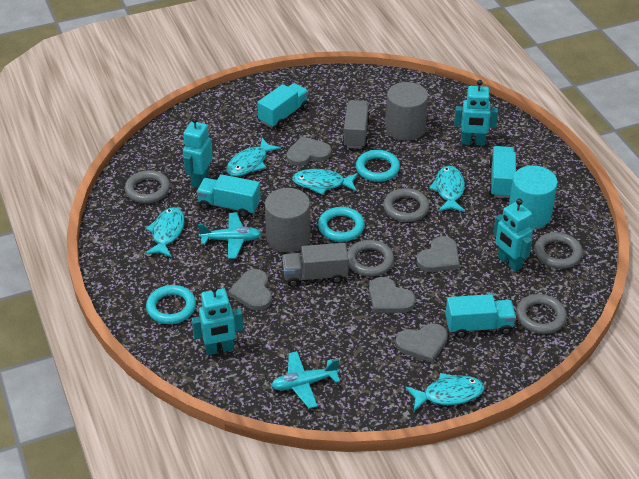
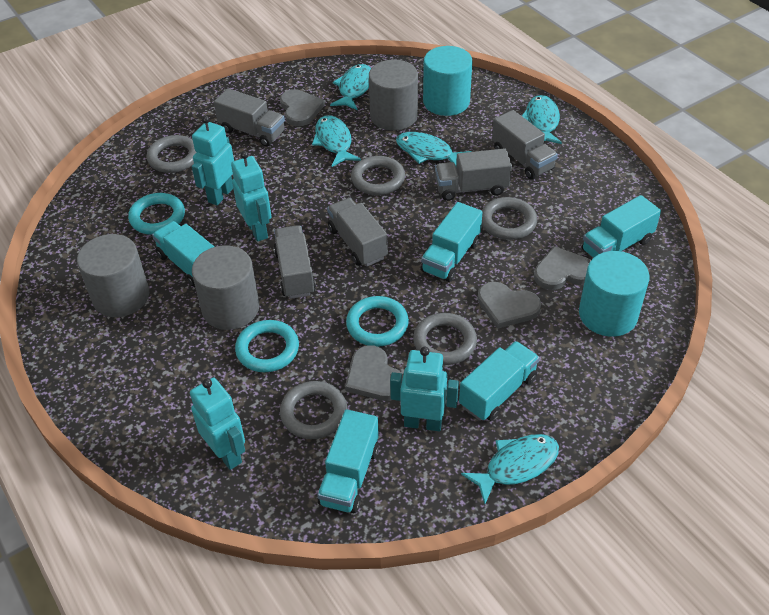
grey cylinder: 2 -> 3
grey heart: 5 -> 4
grey truck: 2 -> 5
turquoise cylinder: 1 -> 2
turquoise plane: 2 -> 0
turquoise truck: 4 -> 5

